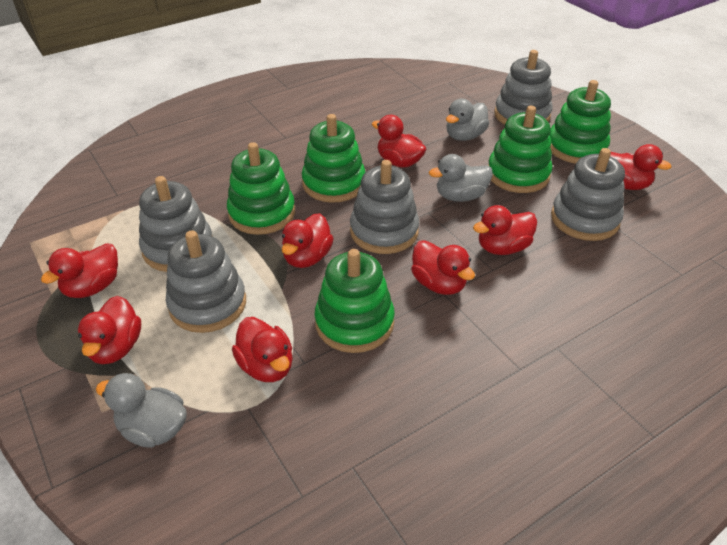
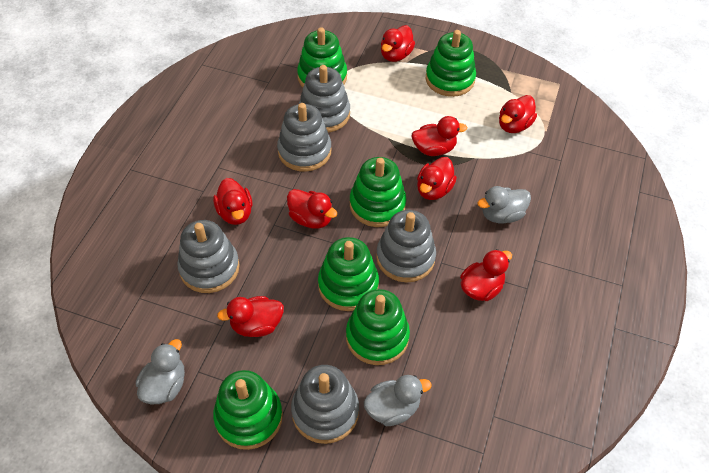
green stacking toy: 5 -> 6

